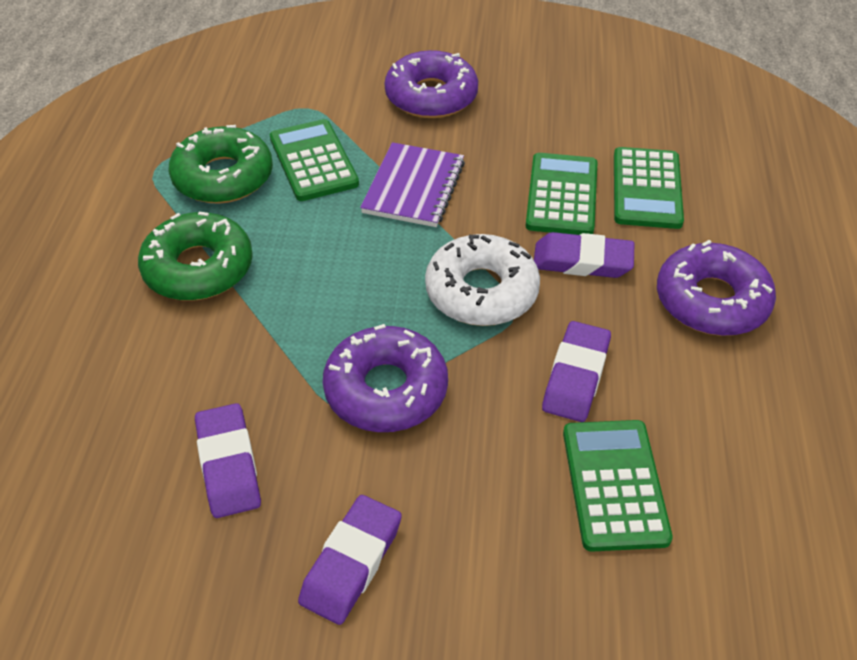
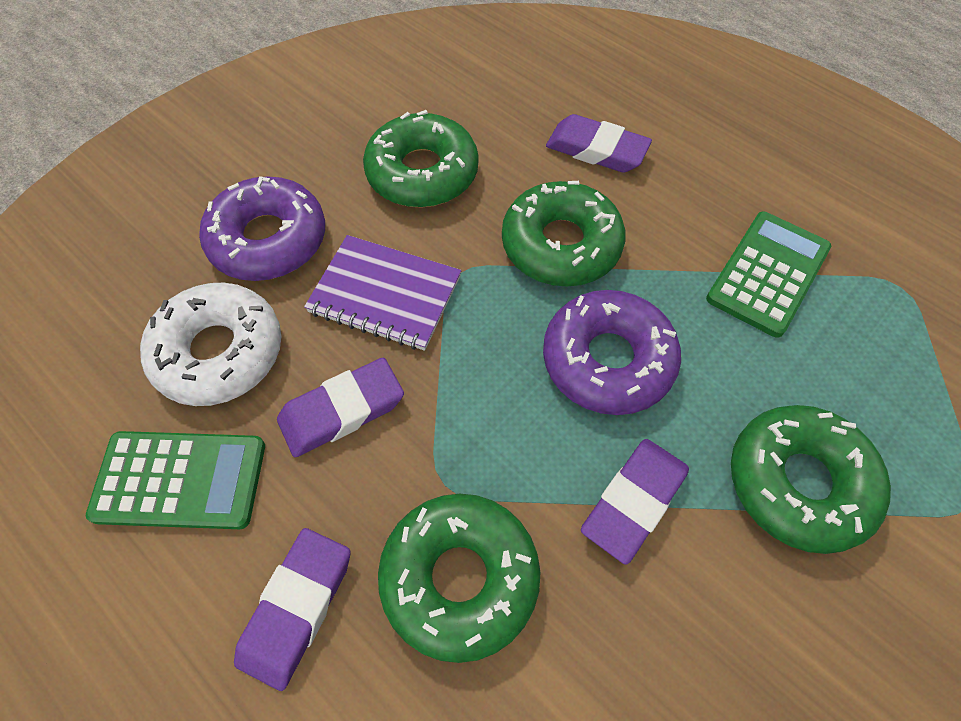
green calculator: 4 -> 2
green donut: 2 -> 4
purple donut: 3 -> 2

